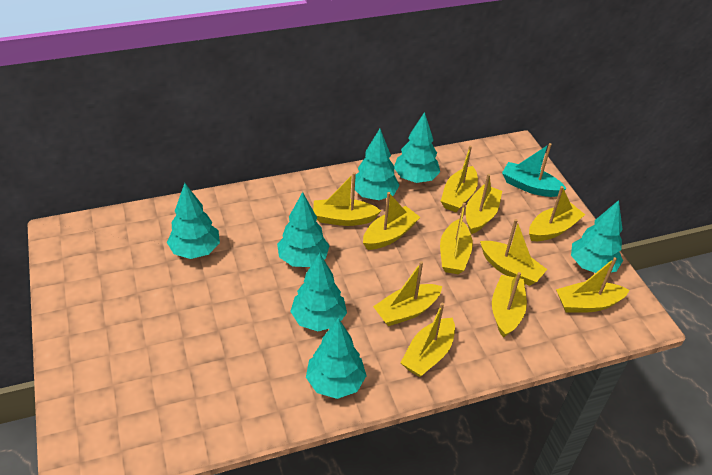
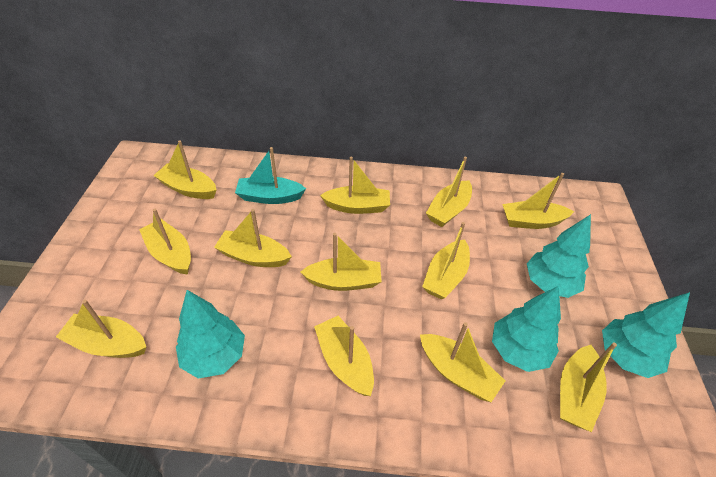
turquoise tree: 7 -> 4
yellow boat: 11 -> 12

